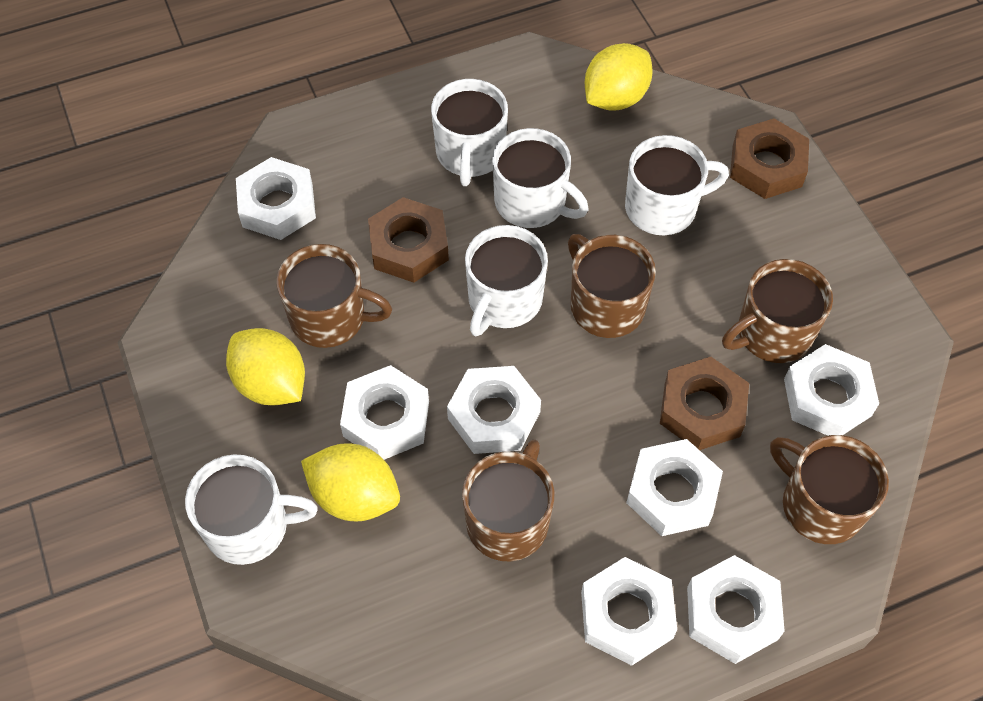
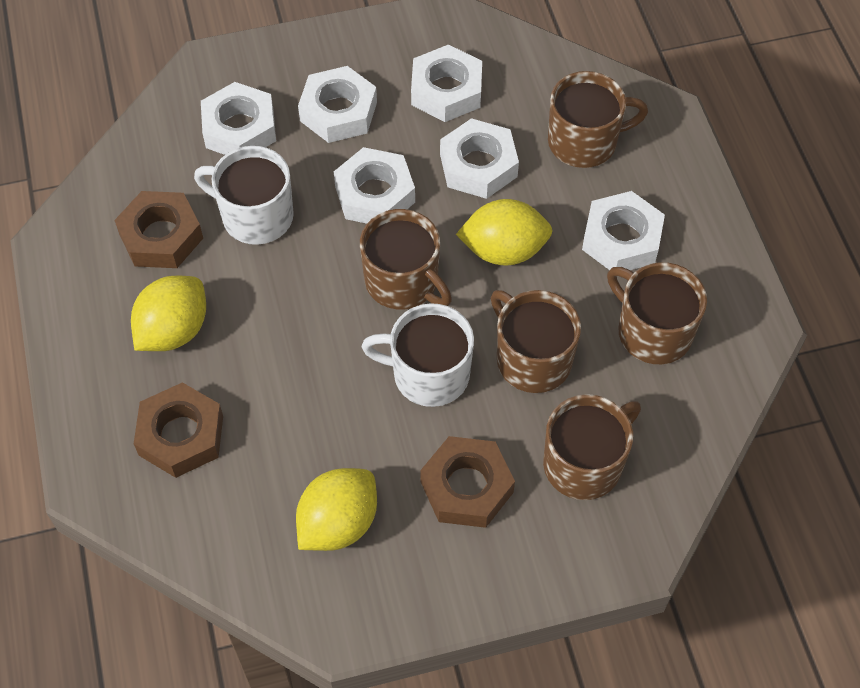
white mug: 5 -> 2
white nut: 7 -> 6

